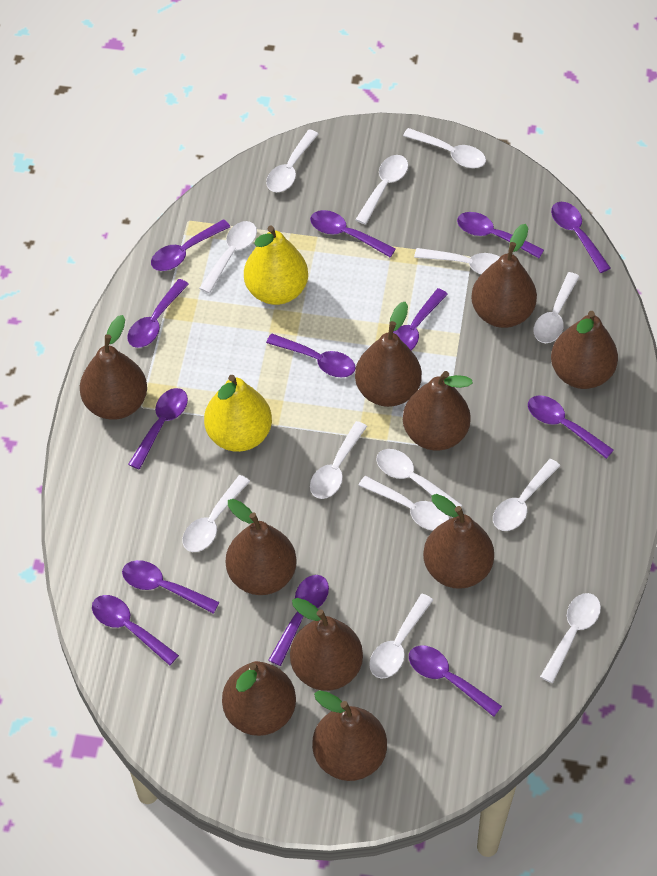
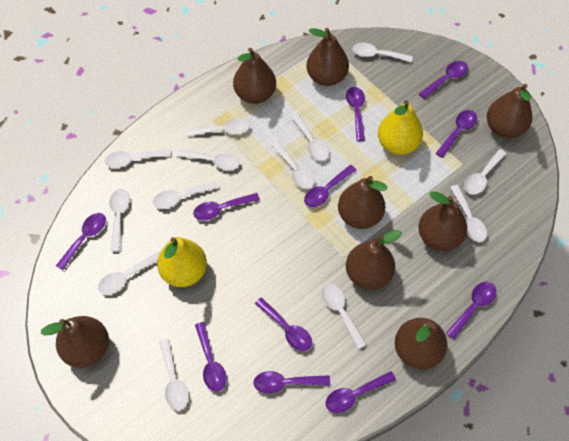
brown pear: 10 -> 8
purple spoon: 13 -> 11

